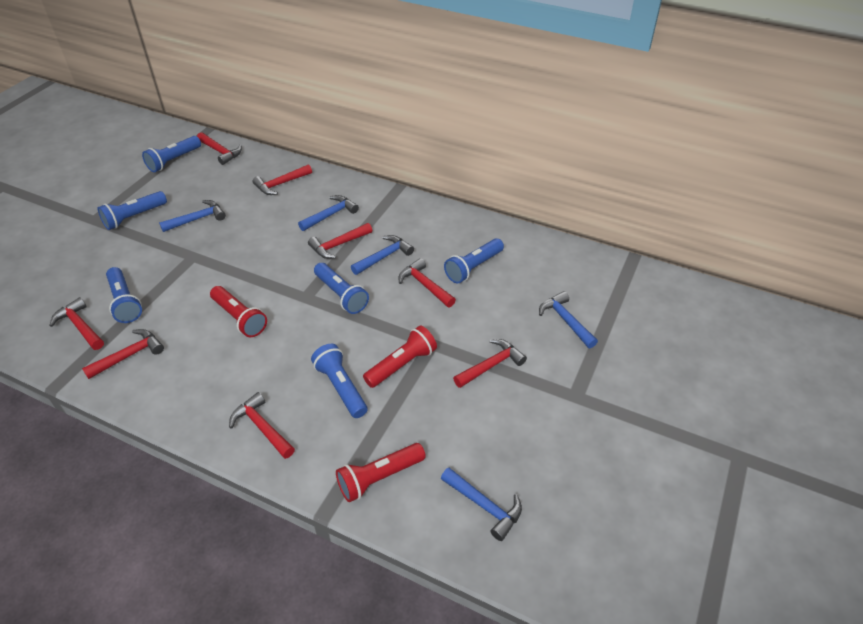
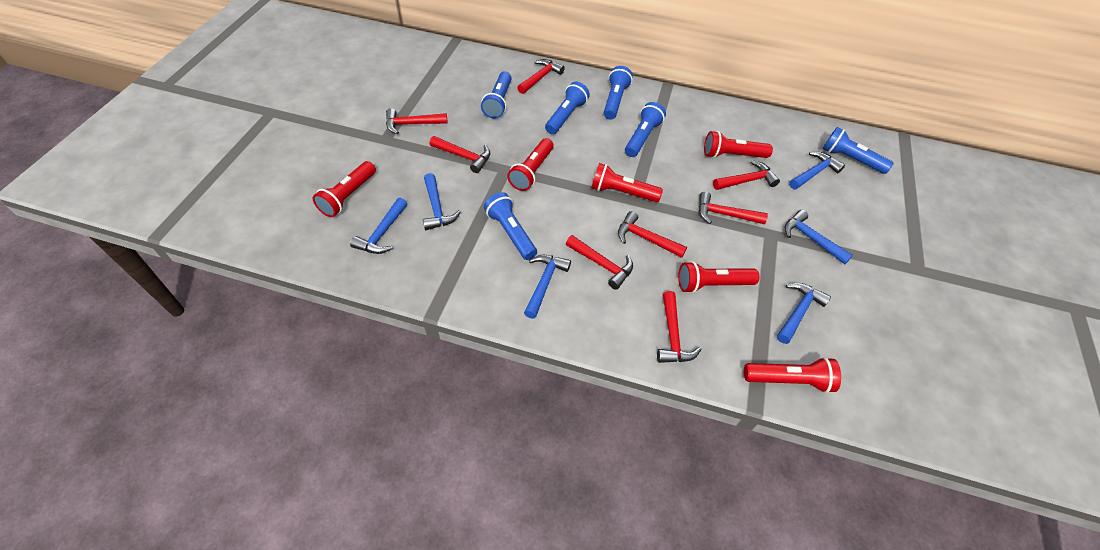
blue hammer: 5 -> 6
red flashlight: 3 -> 6

